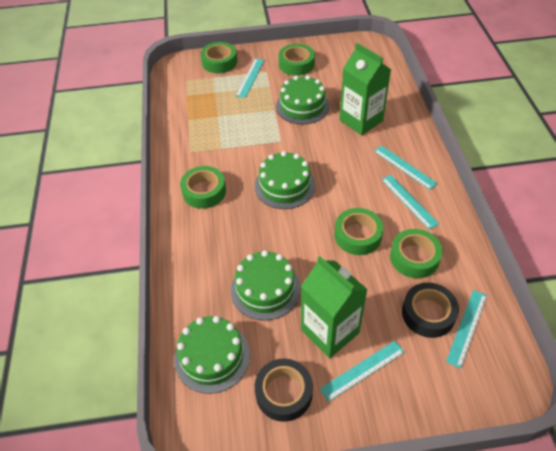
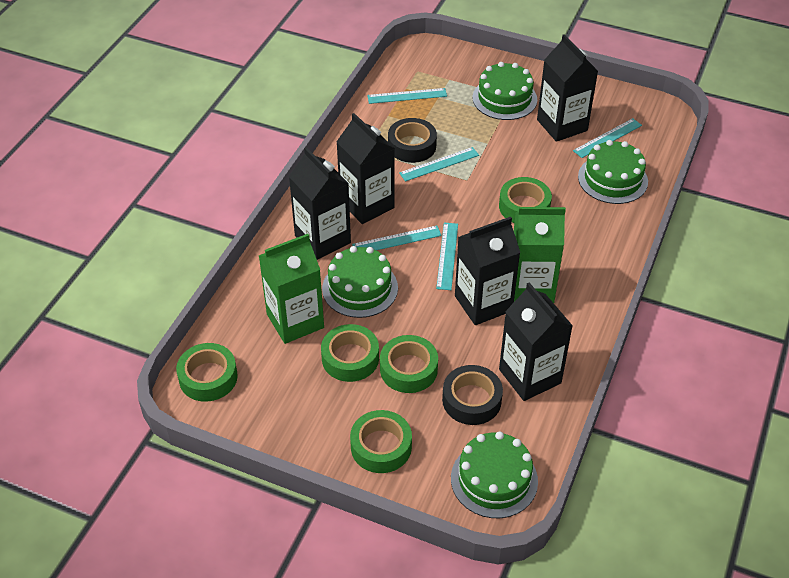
black carton: 0 -> 5

